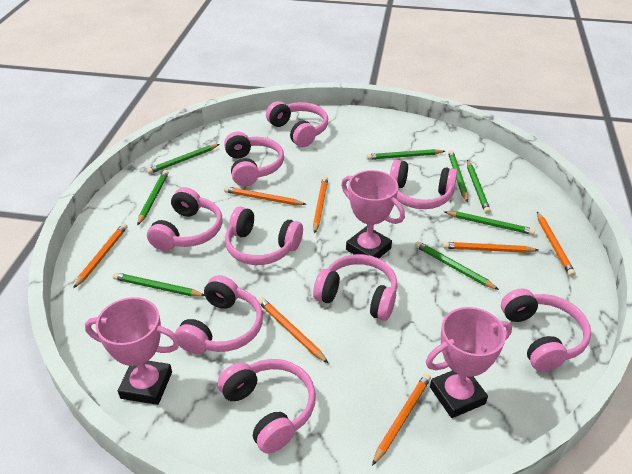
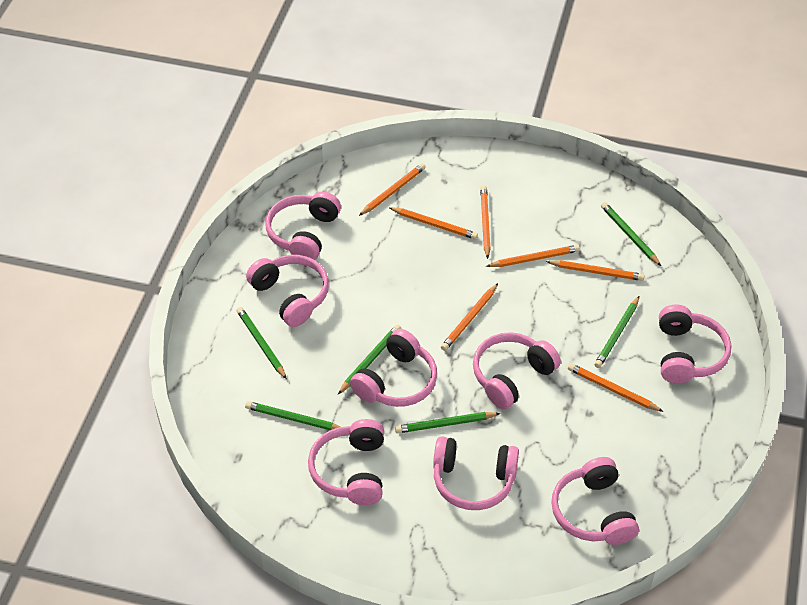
green pencil: 8 -> 6
pink headphones: 9 -> 8
pink trophy: 3 -> 0

